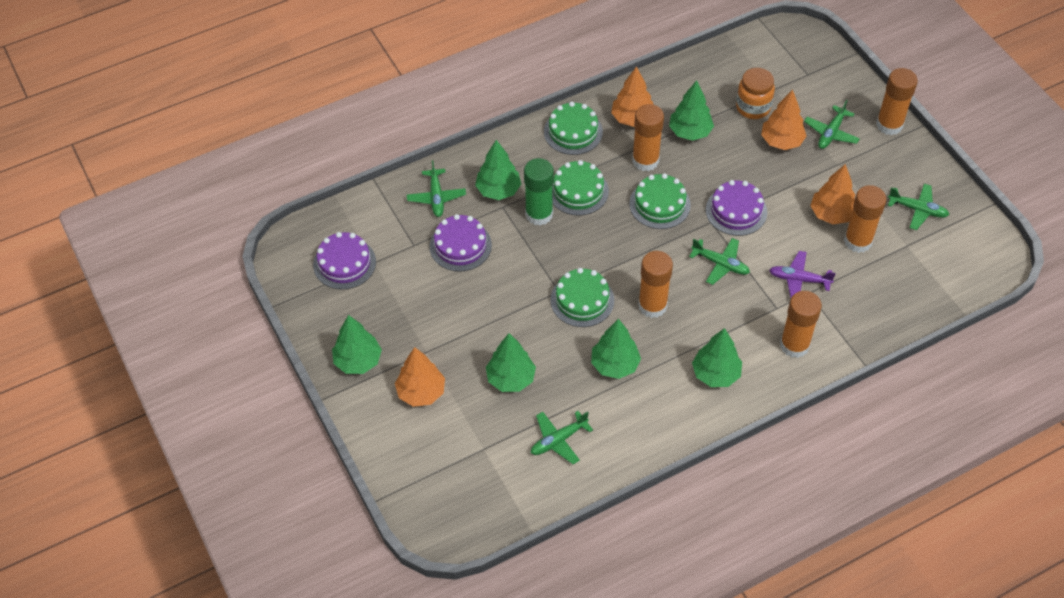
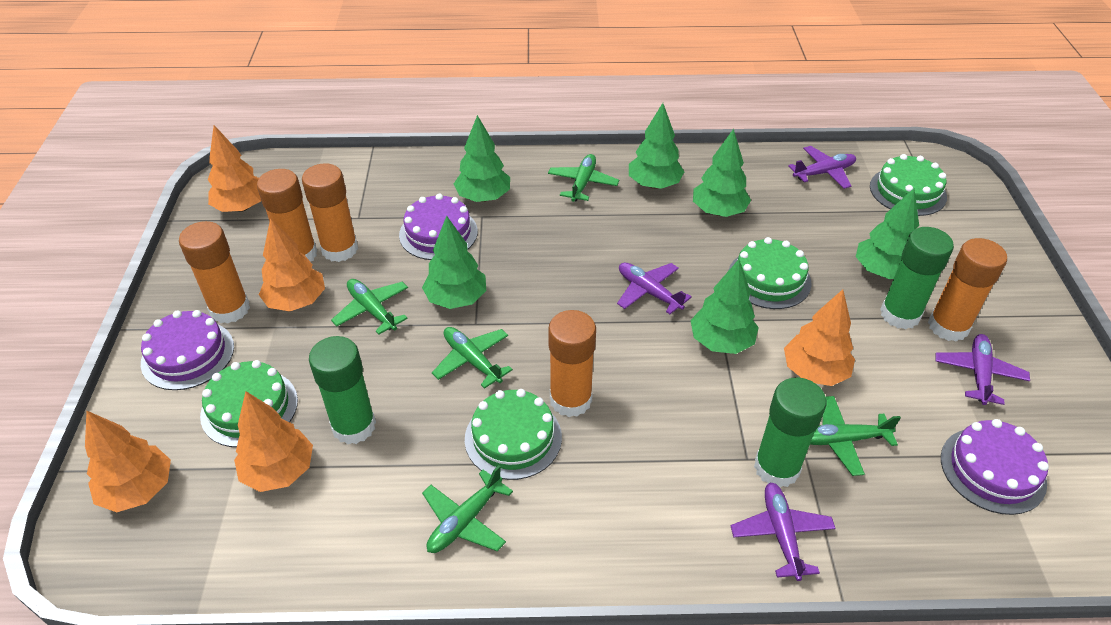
green glue stick: 1 -> 3
orange jar: 1 -> 0
orange tree: 4 -> 5
purple plane: 1 -> 4

